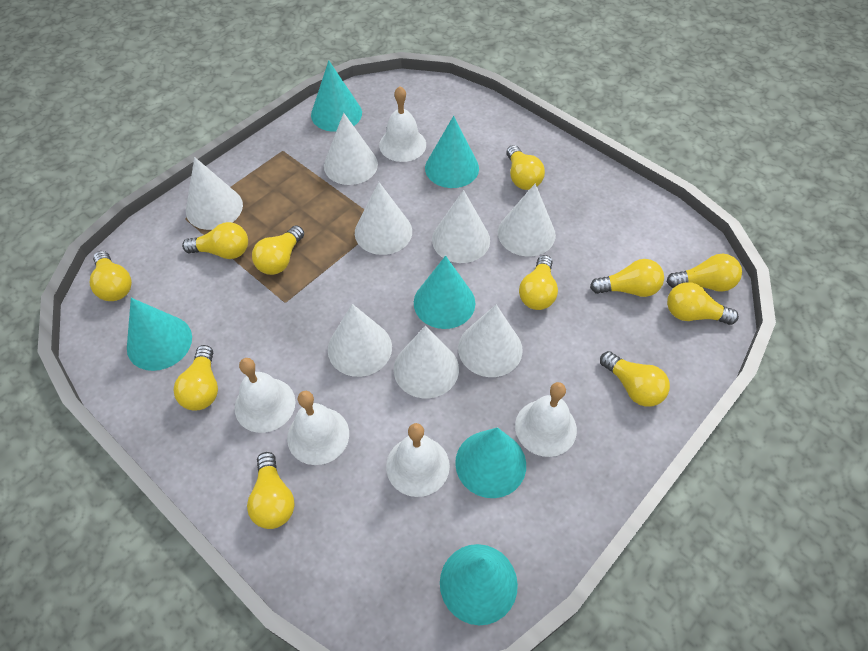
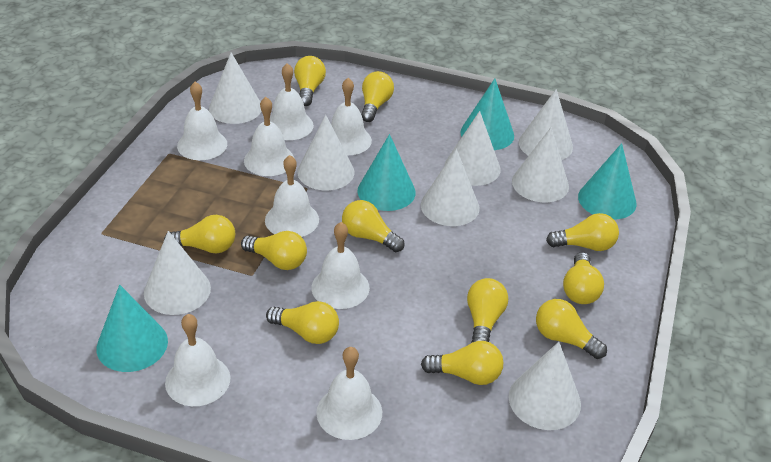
turquoise cone: 6 -> 4
white bell: 5 -> 8

